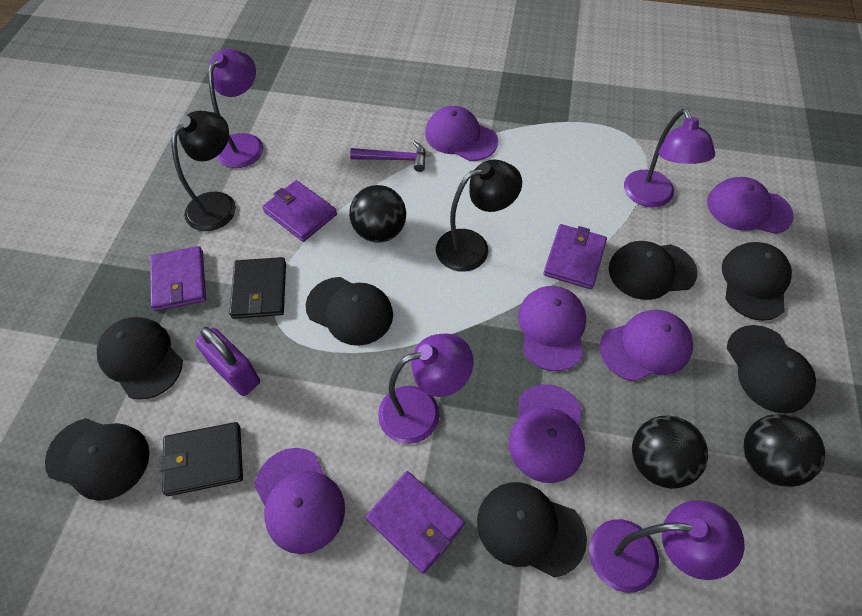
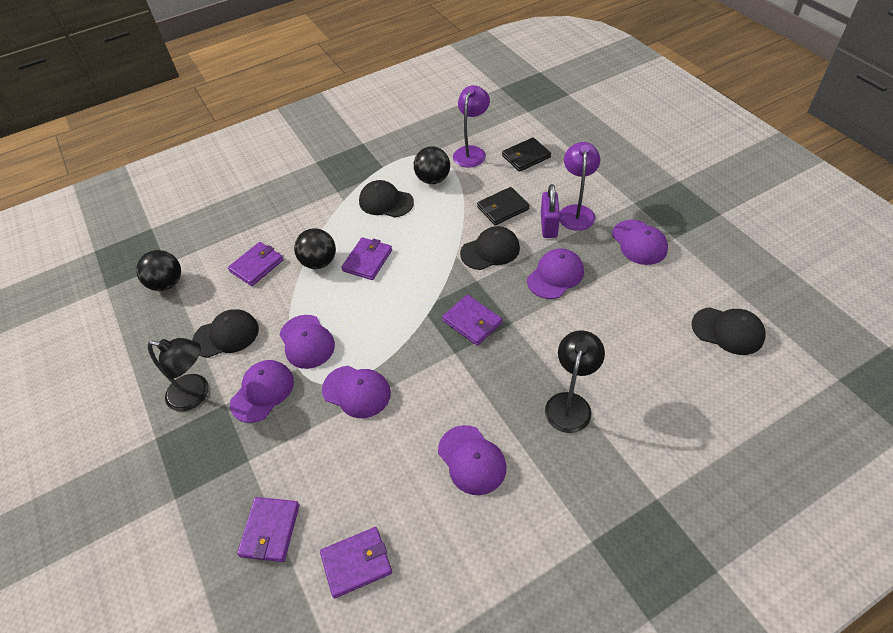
black cap: 7 -> 4
purple hammer: 1 -> 0
purple lamp: 4 -> 2
purple wallet: 4 -> 5

